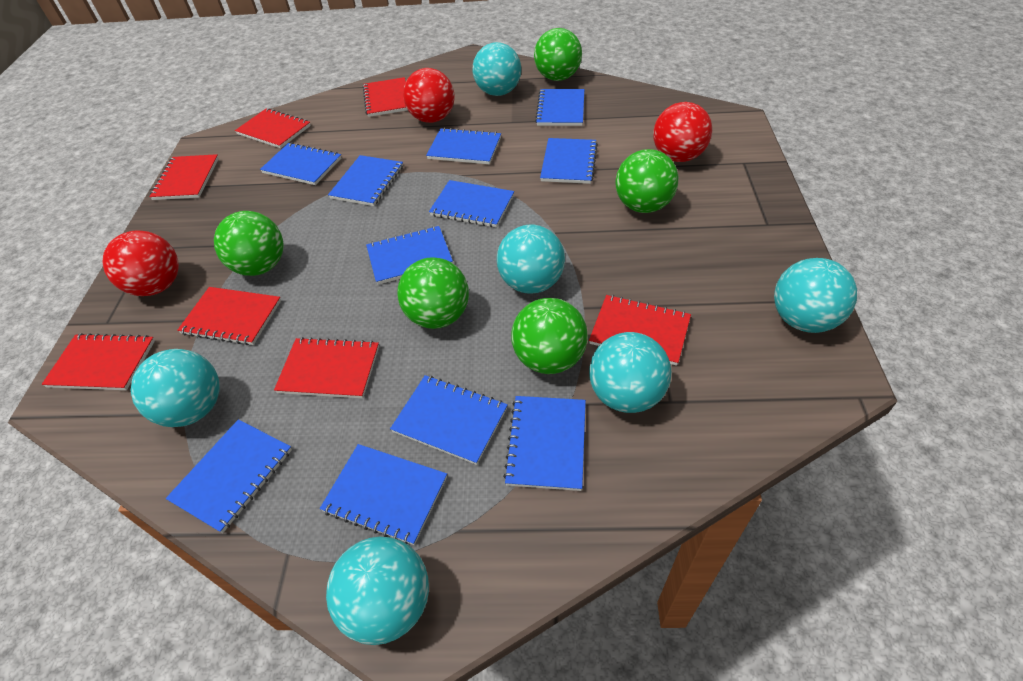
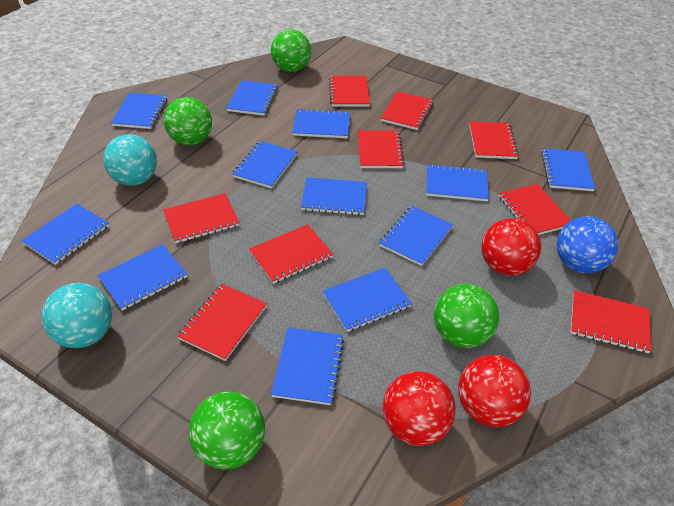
blue ball: 0 -> 1
blue notebook: 11 -> 12
green ball: 5 -> 4
red notebook: 7 -> 9
turquoise ball: 6 -> 2

